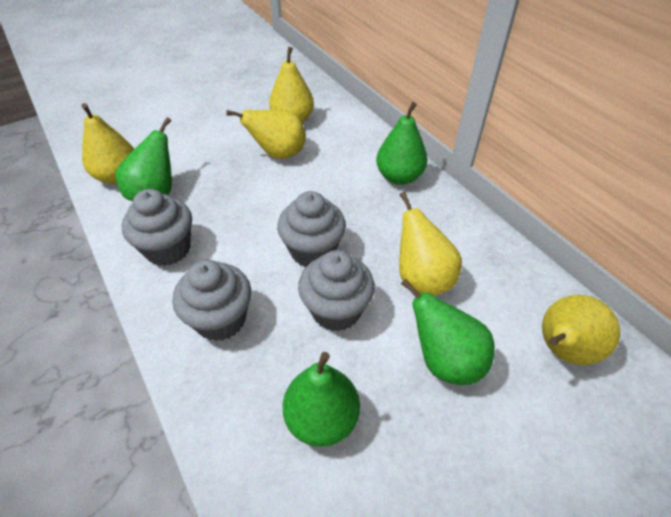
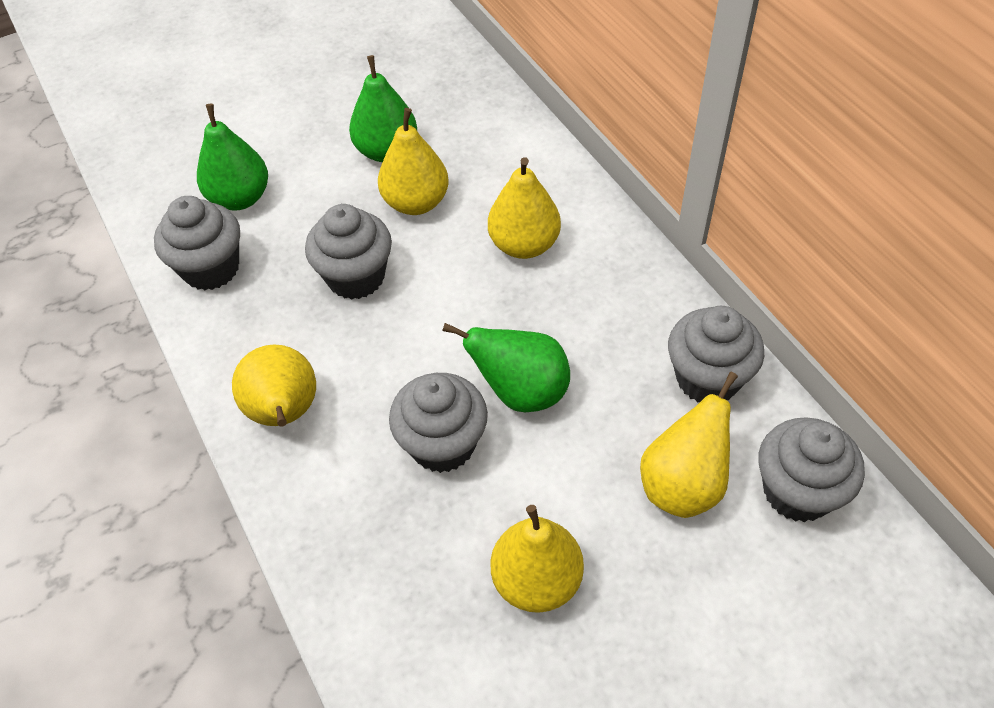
green pear: 4 -> 3
grey cupcake: 4 -> 5

